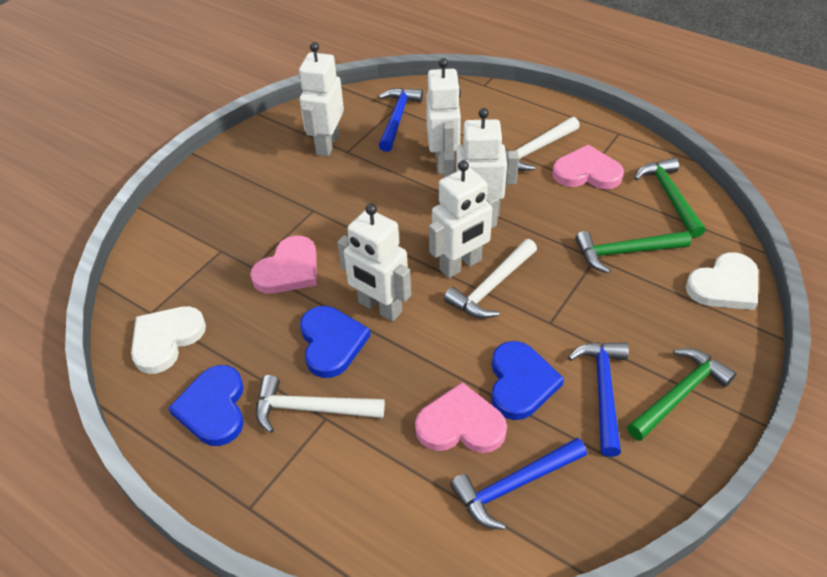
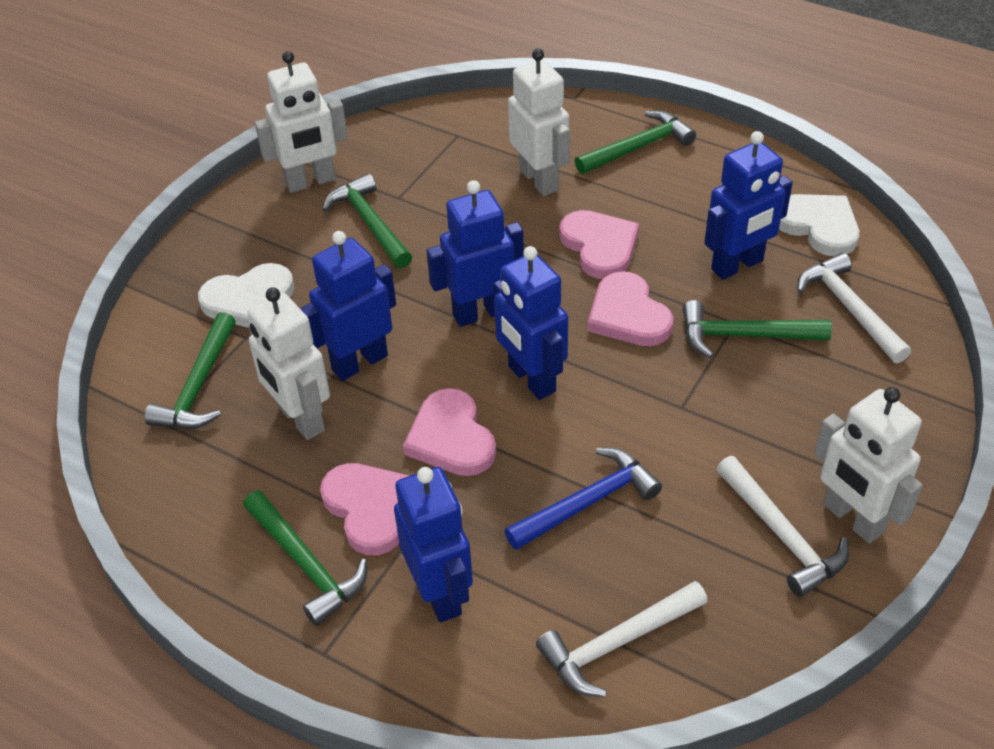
blue hammer: 3 -> 1
blue heart: 3 -> 0
blue robot: 0 -> 5
green hammer: 3 -> 5
pink heart: 3 -> 4
white robot: 5 -> 4

